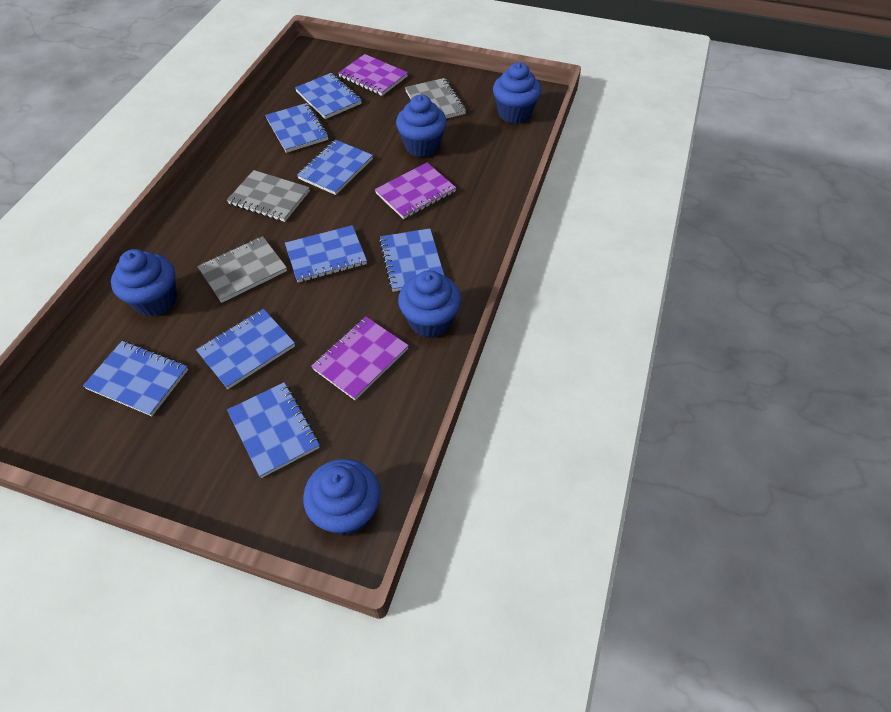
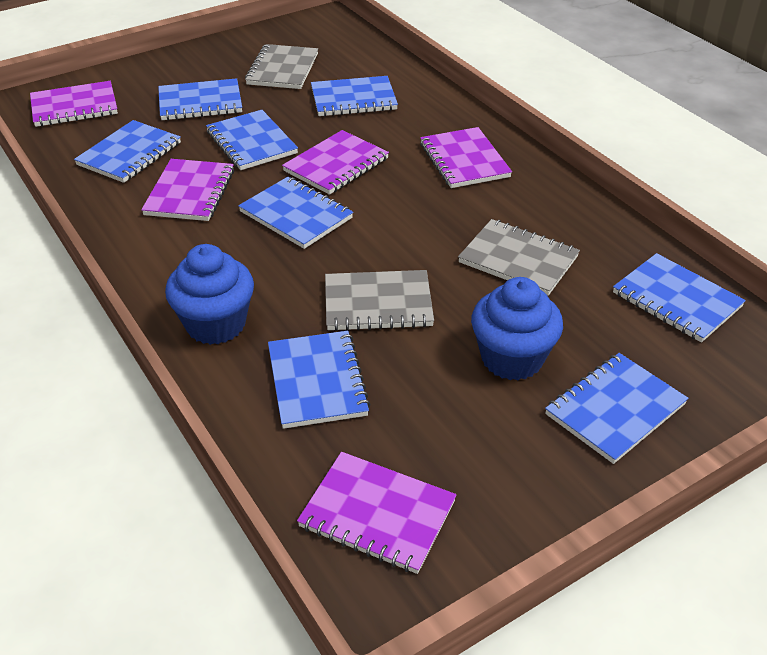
blue cupcake: 5 -> 2
purple notebook: 3 -> 5

